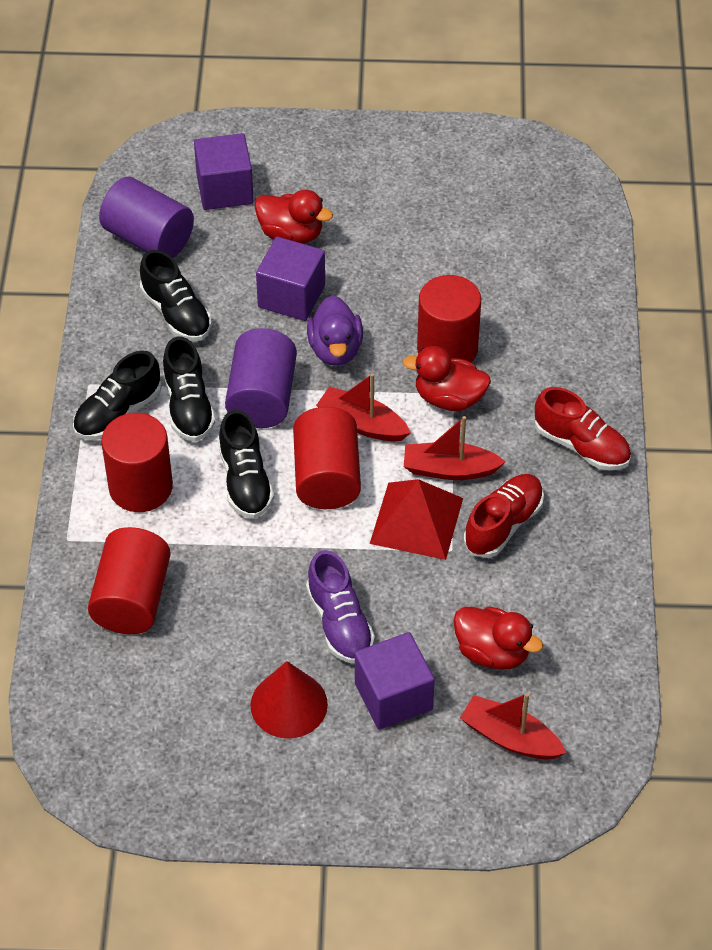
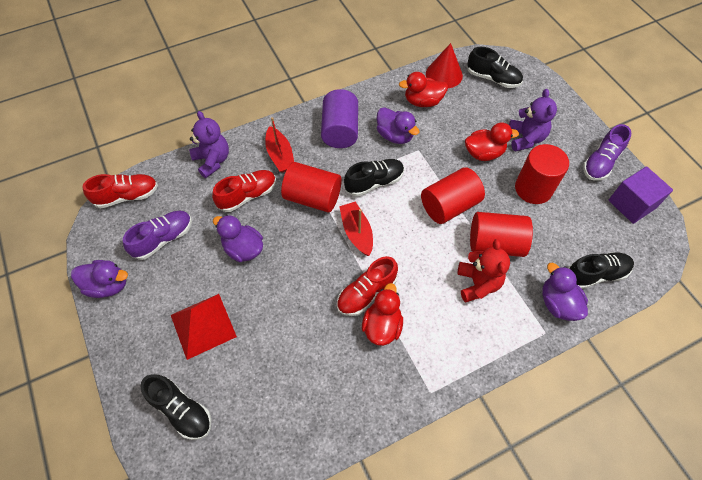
purple cube: 3 -> 1
purple cylinder: 2 -> 1
purple duck: 1 -> 4
purple shoe: 1 -> 2
purple teddy bear: 0 -> 2
red boat: 3 -> 2
red shoe: 2 -> 3
red teddy bear: 0 -> 1

